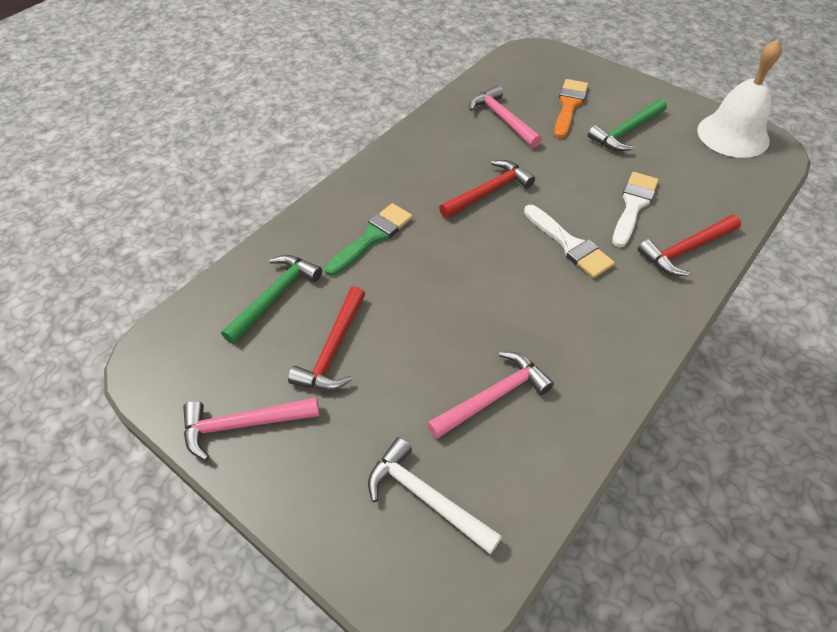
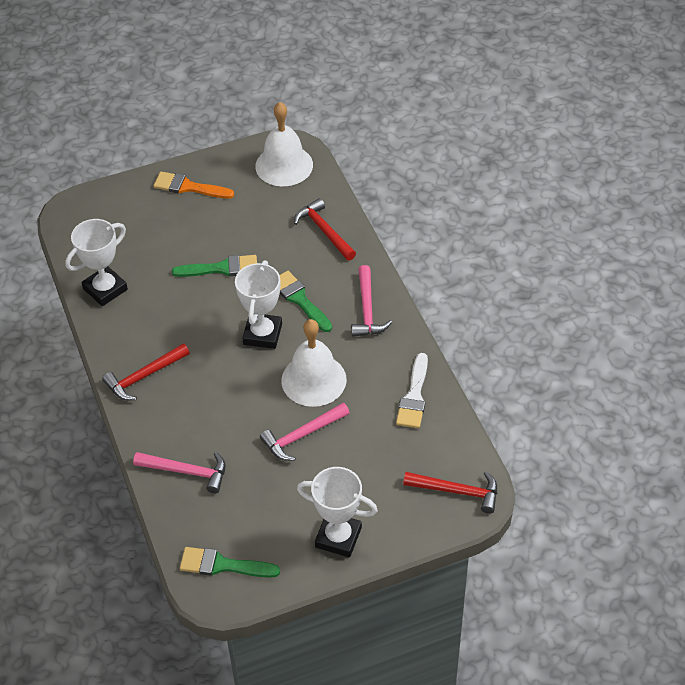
green brush: 1 -> 3
green hammer: 2 -> 0
white bell: 1 -> 2
white brush: 2 -> 1
white hammer: 1 -> 0
white trophy: 0 -> 3

